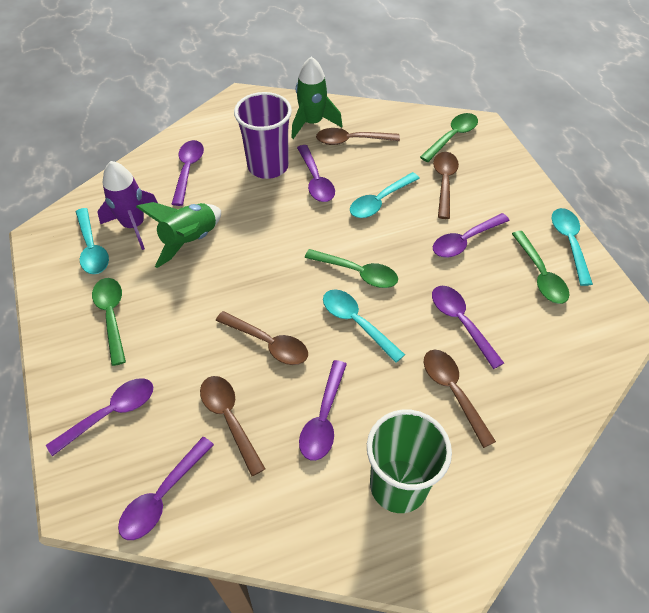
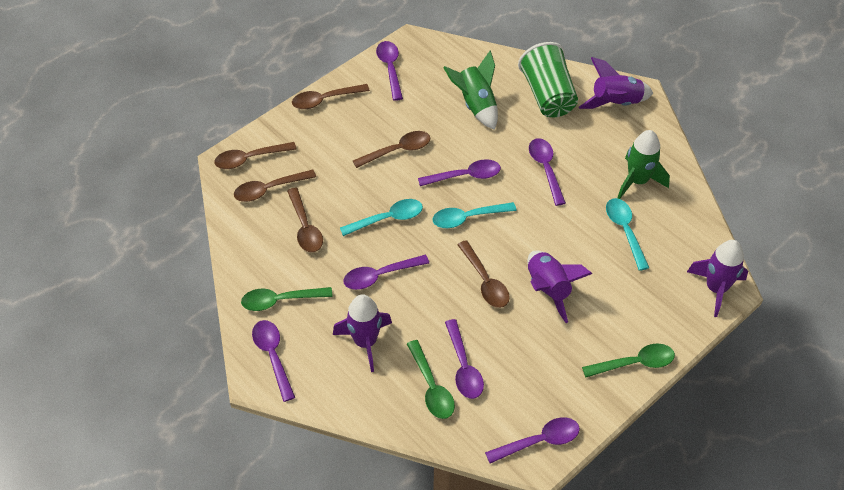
brown spoon: 5 -> 6
green spoon: 4 -> 3
purple cup: 1 -> 0
purple rocket: 1 -> 4
turquoise spoon: 4 -> 3

